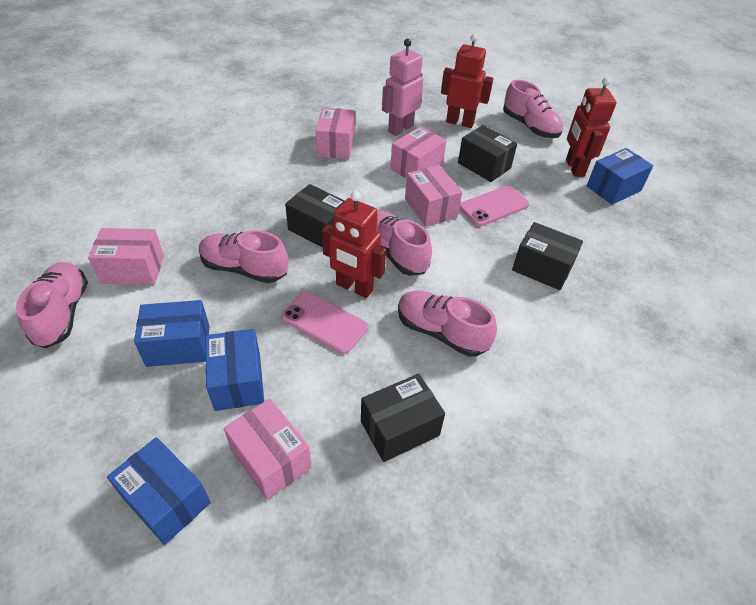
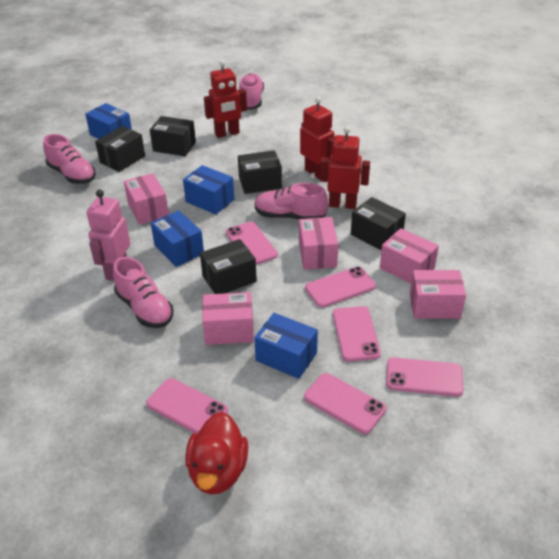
black box: 4 -> 5
pink phone: 2 -> 6
pink shoe: 5 -> 4
red duck: 0 -> 1

